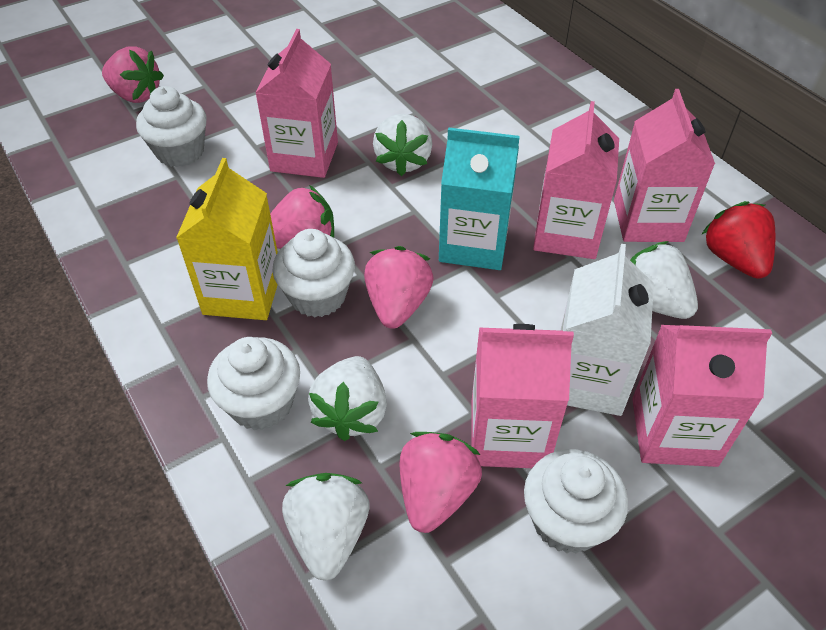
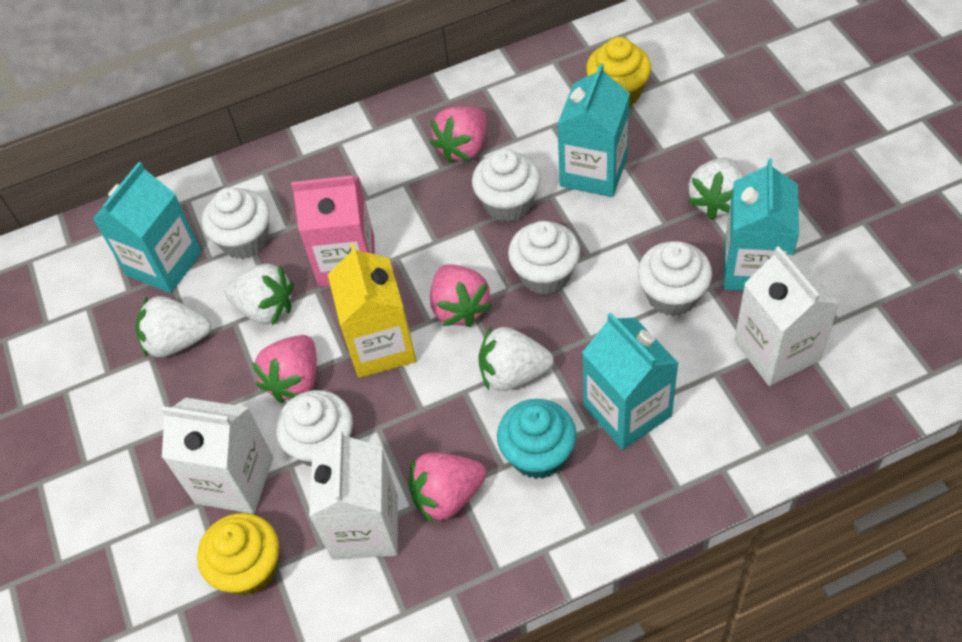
pink carton: 5 -> 1
red strawberry: 1 -> 0
turquoise carton: 1 -> 4
turquoise cupcake: 0 -> 1
white carton: 1 -> 3
white cupcake: 4 -> 5
yellow cupcake: 0 -> 2

